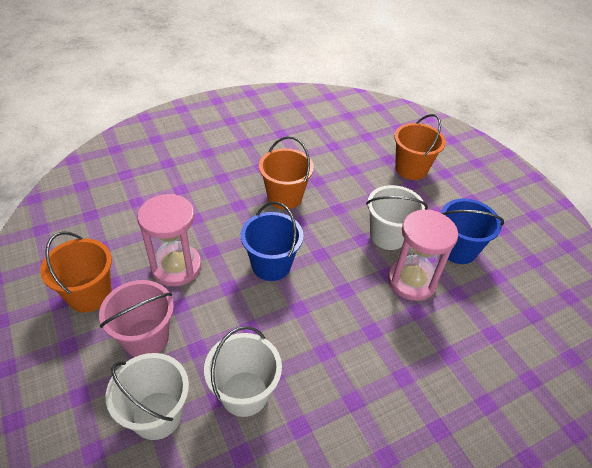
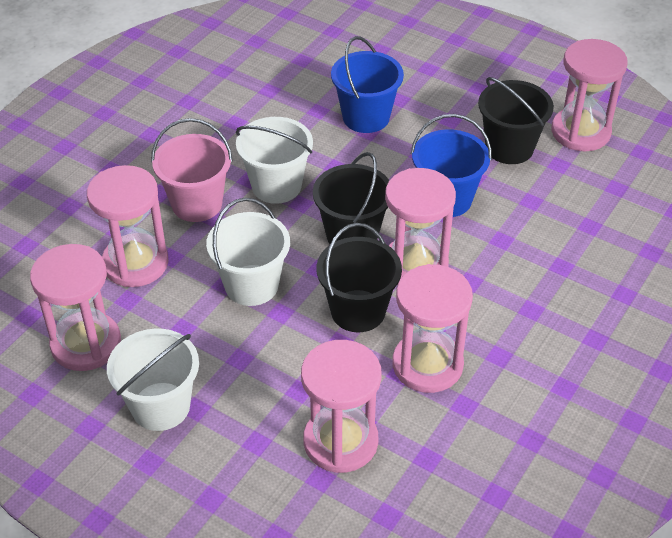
black bucket: 0 -> 3
orange bucket: 3 -> 0
pink hourglass: 2 -> 6

